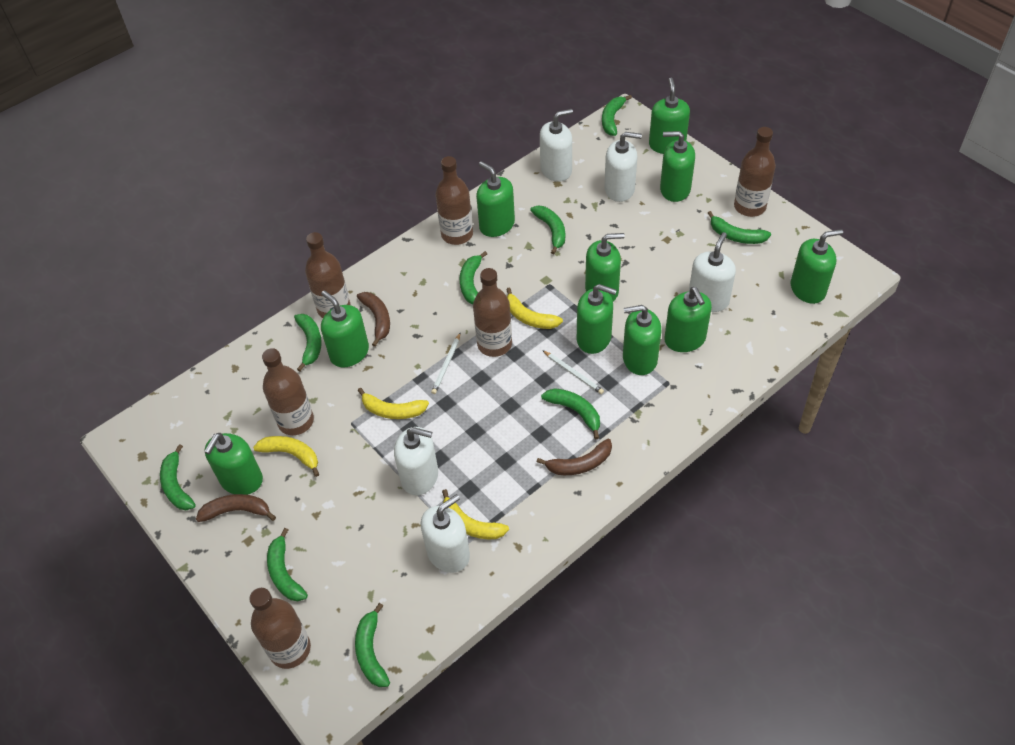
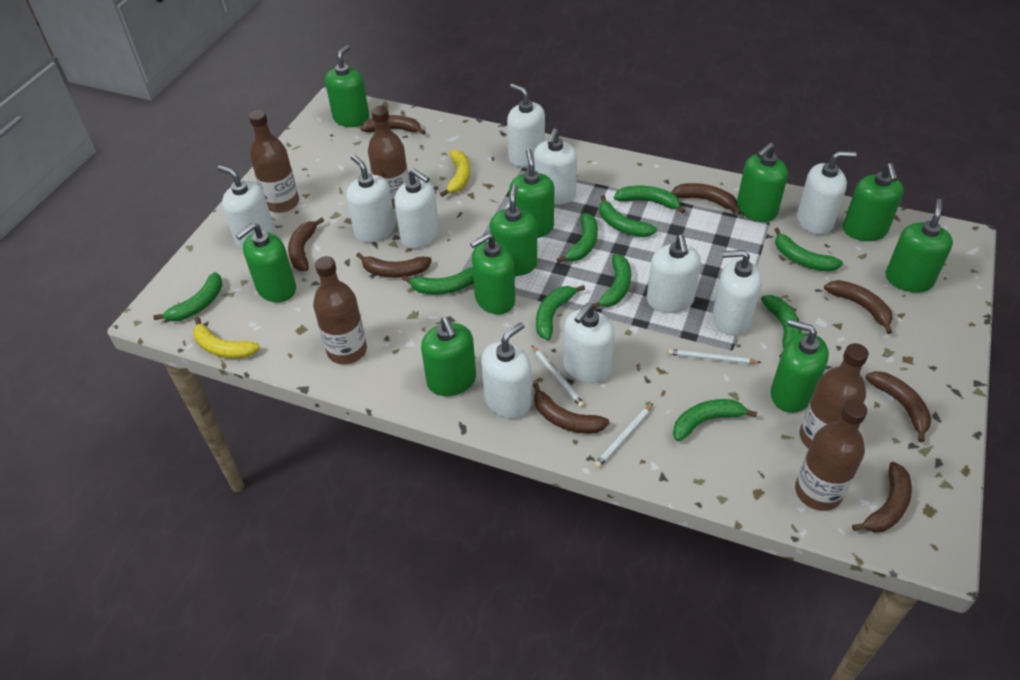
brown banana: 3 -> 8
brown bottle: 6 -> 5
green banana: 9 -> 10
white pencil: 2 -> 3
white soap dispenser: 5 -> 10
yellow banana: 4 -> 2

